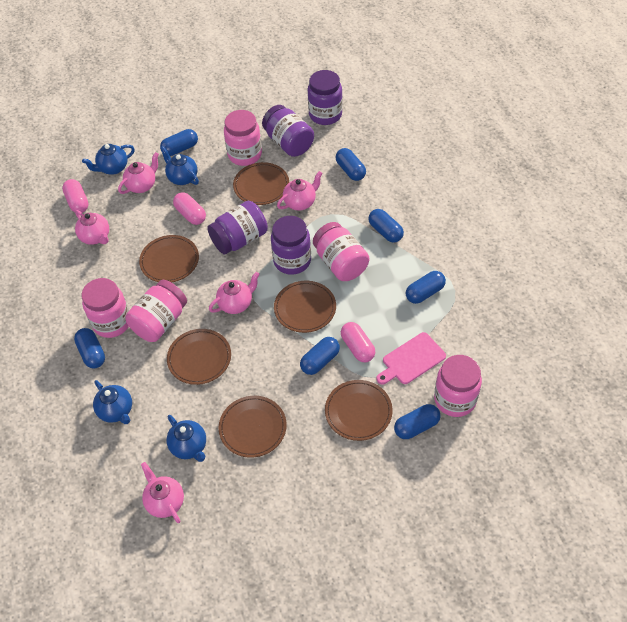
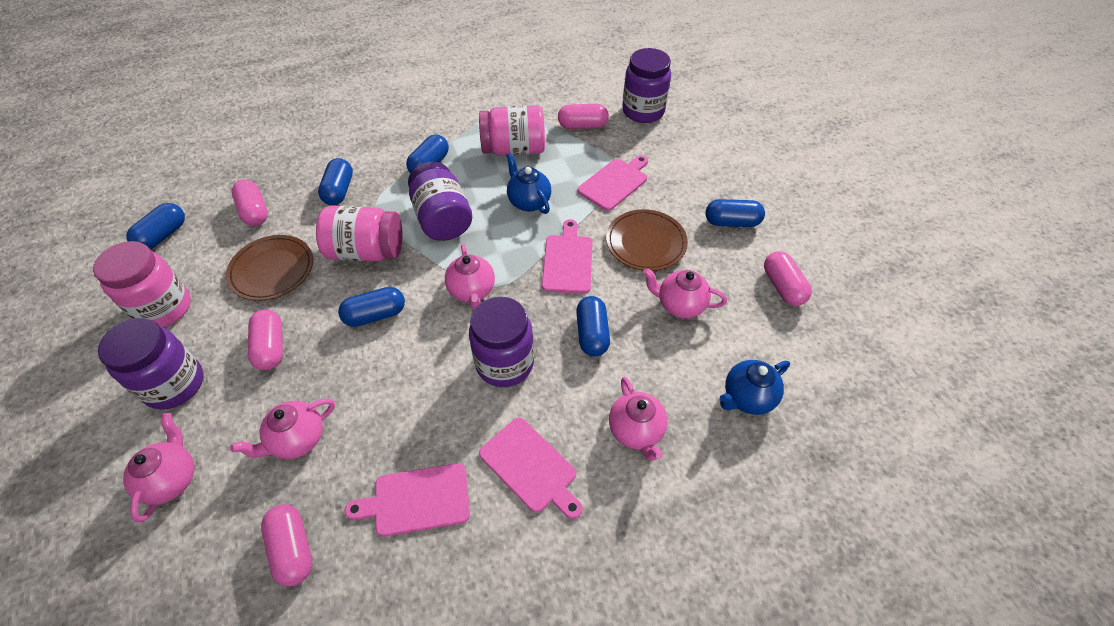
blue capsule: 7 -> 6
blue teapot: 4 -> 2
brown plate: 6 -> 2
pink capsule: 3 -> 5
pink cutting board: 1 -> 4
pink jar: 5 -> 3

